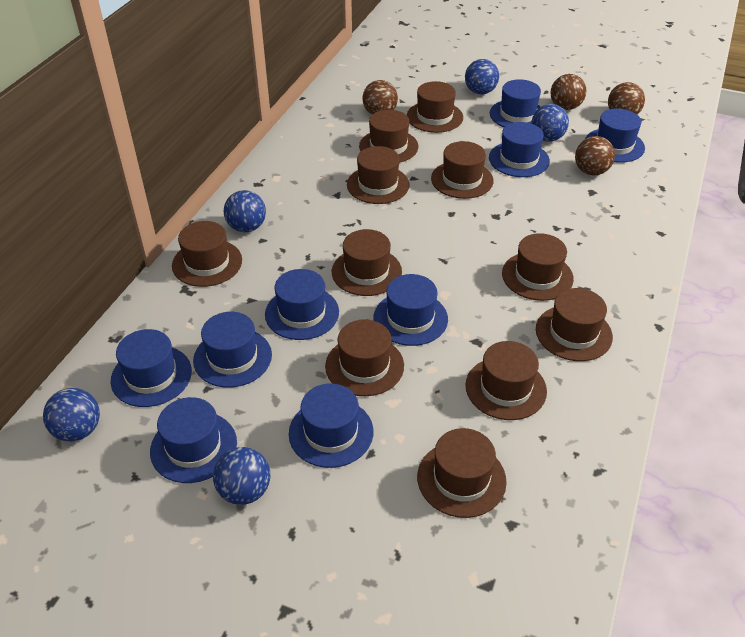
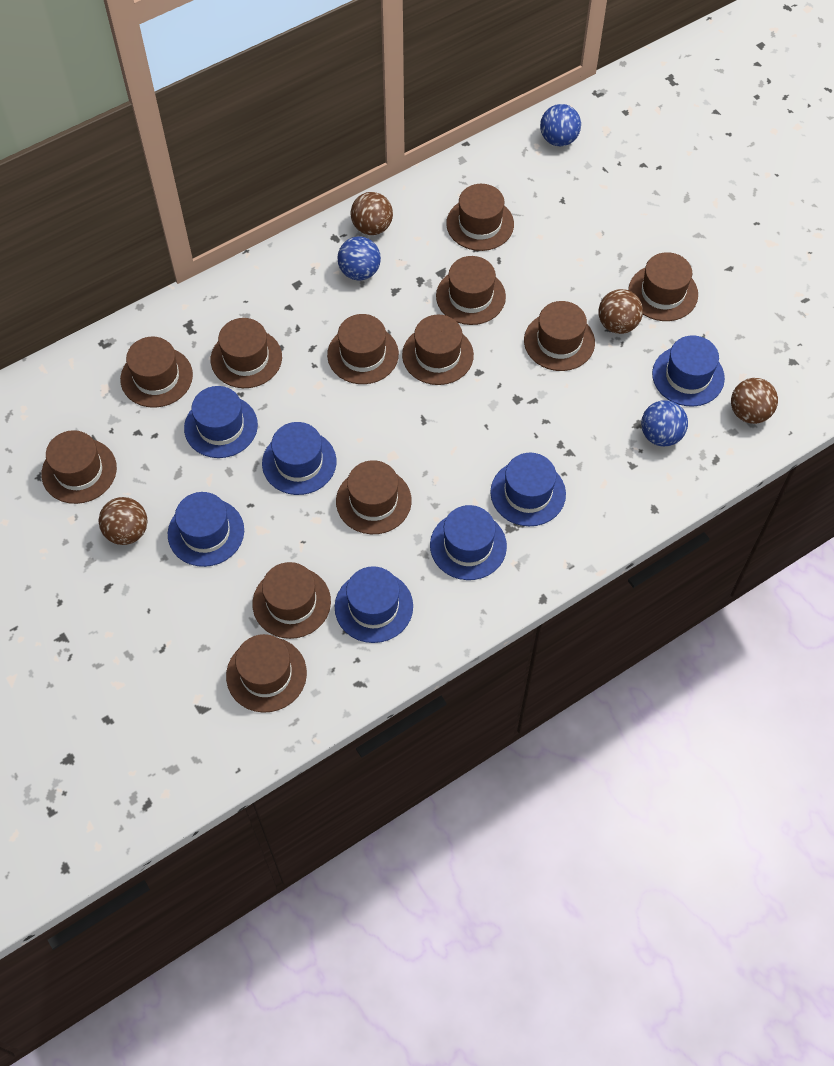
blue ball: 5 -> 3
blue hat: 9 -> 7
brown hat: 11 -> 12

